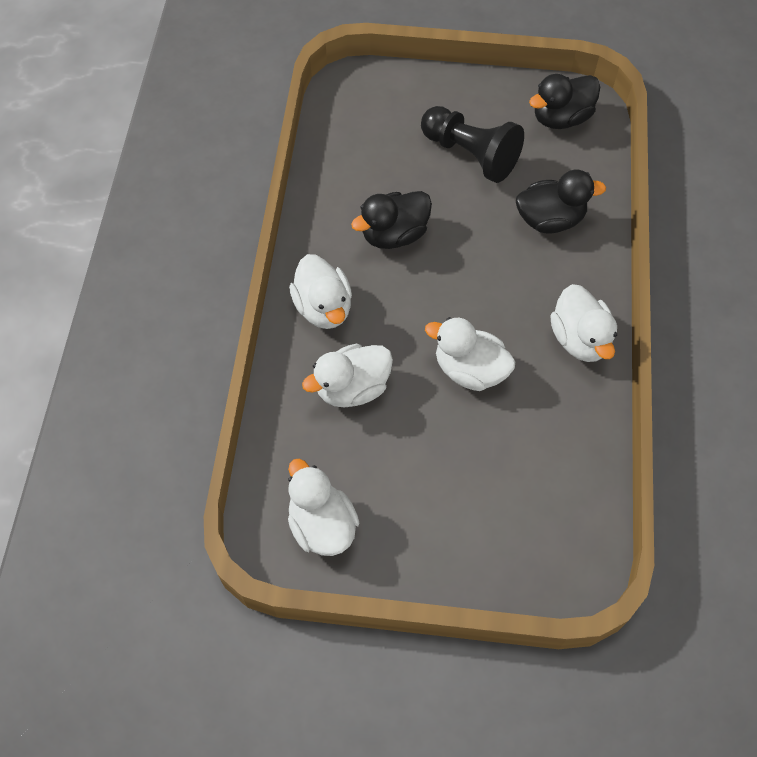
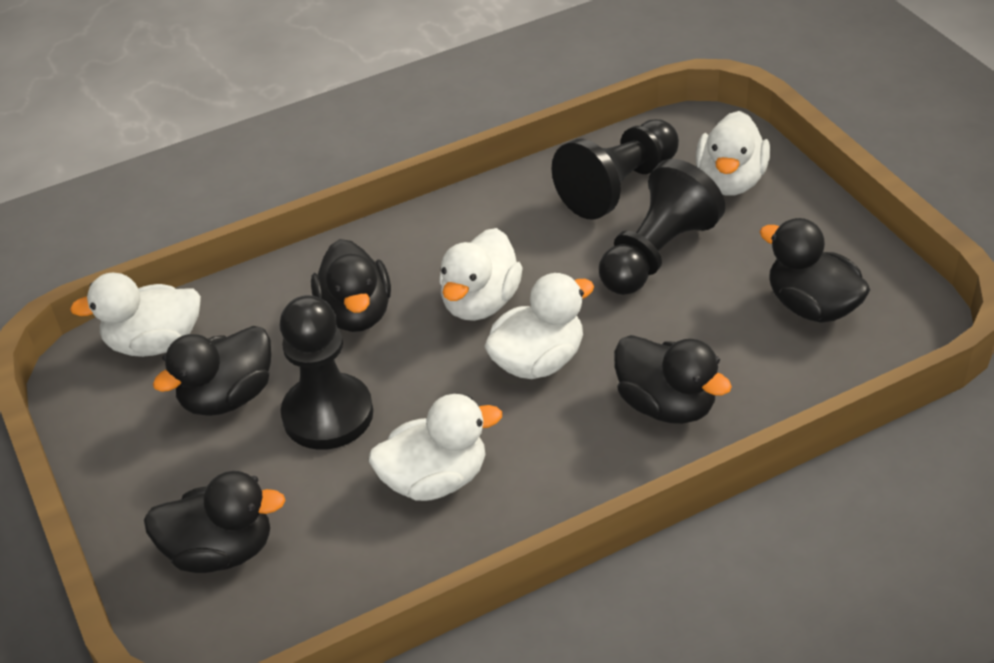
black duck: 3 -> 5
black pawn: 1 -> 3

